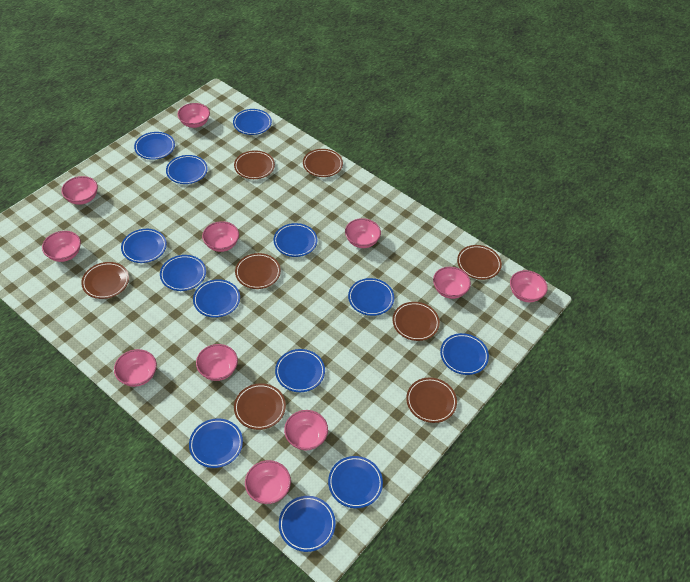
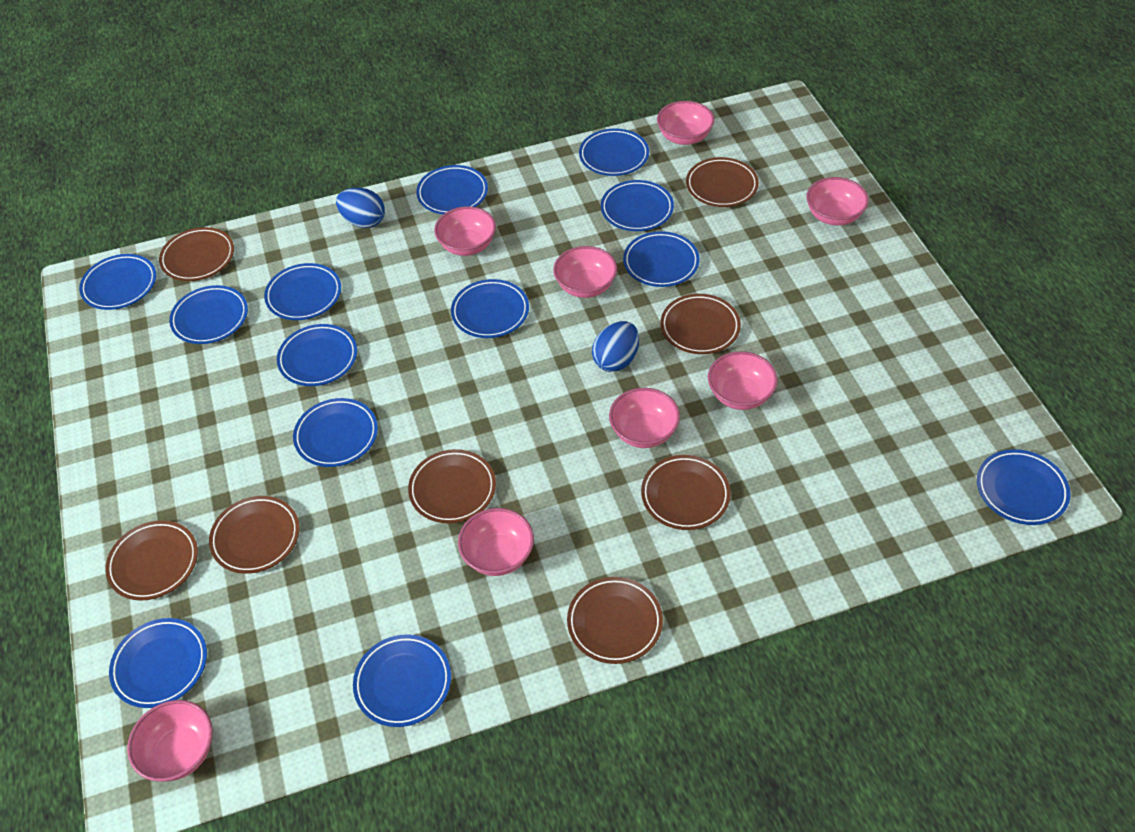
blue egg: 0 -> 2
pink bowl: 11 -> 8

